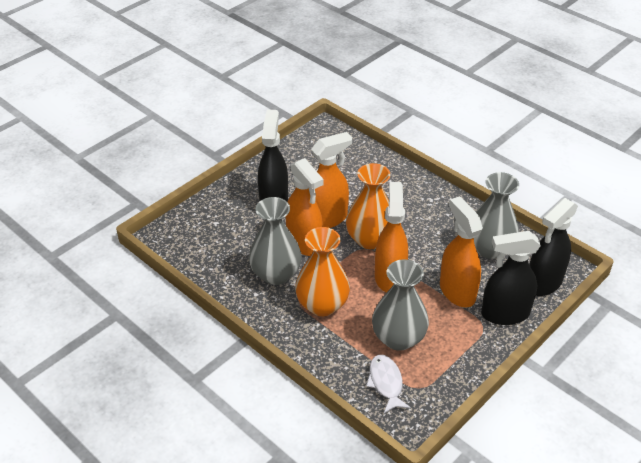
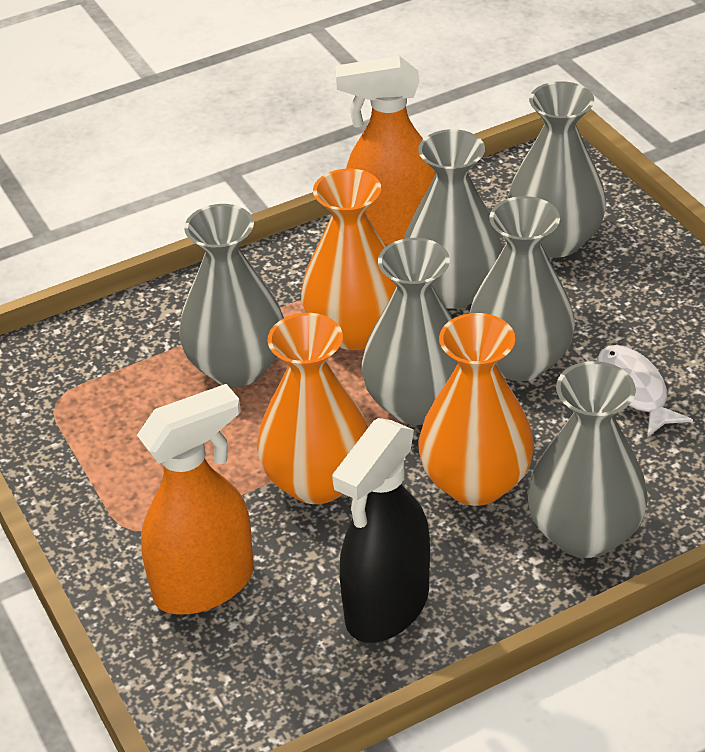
black spray bottle: 3 -> 1
grey vase: 3 -> 6
orange spray bottle: 4 -> 2
orange vase: 2 -> 3

